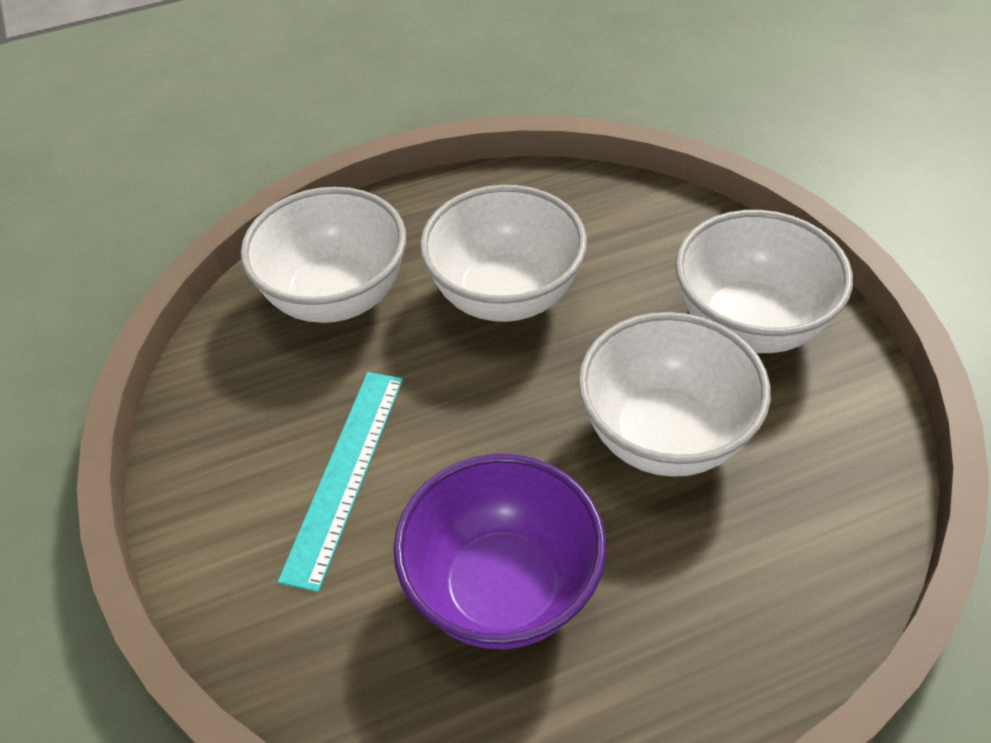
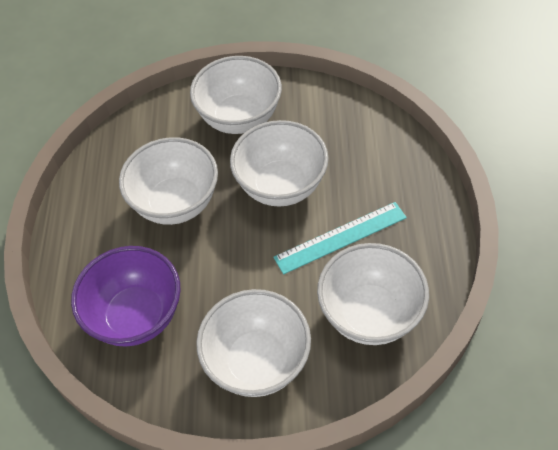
white bowl: 4 -> 5

